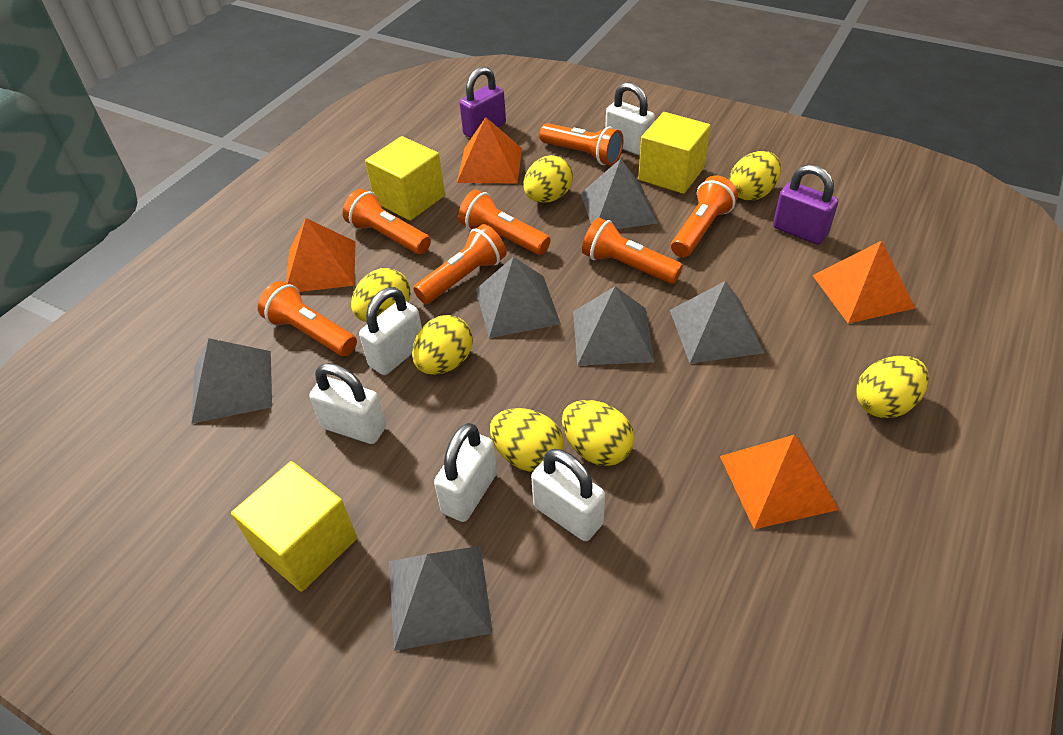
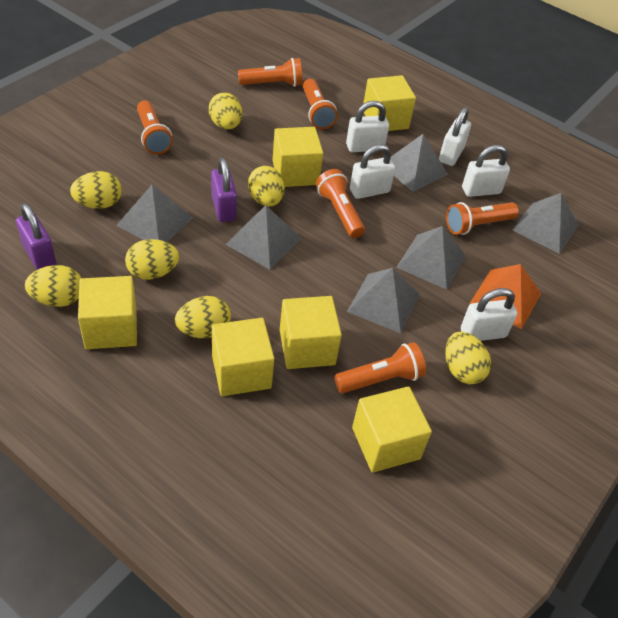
orange flashlight: 7 -> 6
orange pyramid: 4 -> 1
yellow cube: 3 -> 6

